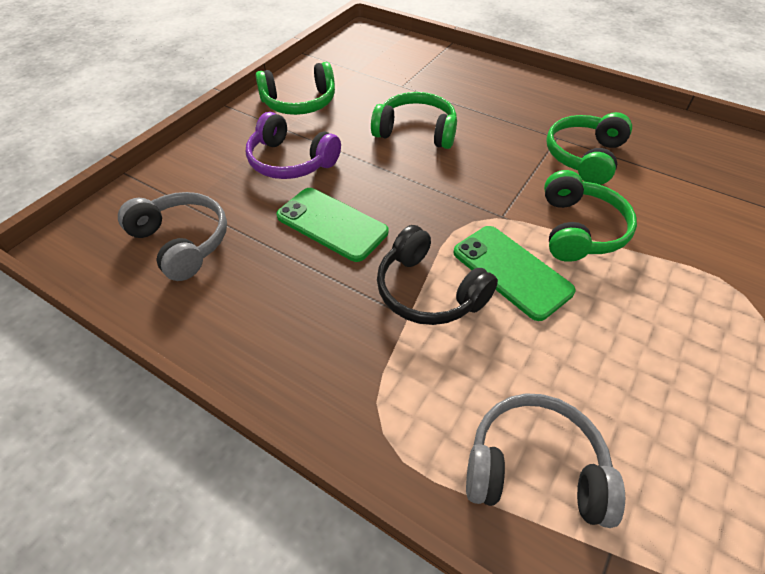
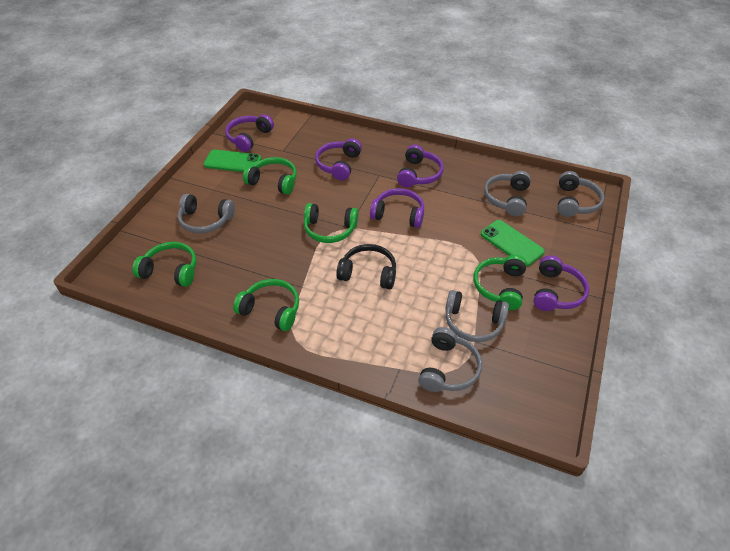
green headphones: 4 -> 5
grey headphones: 2 -> 5
purple headphones: 1 -> 5

